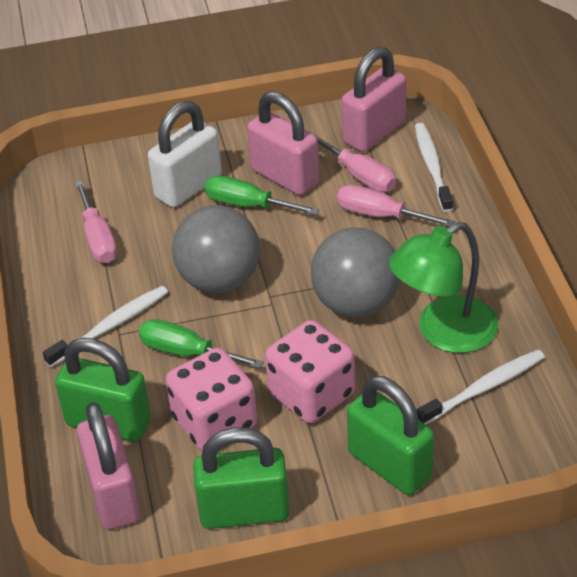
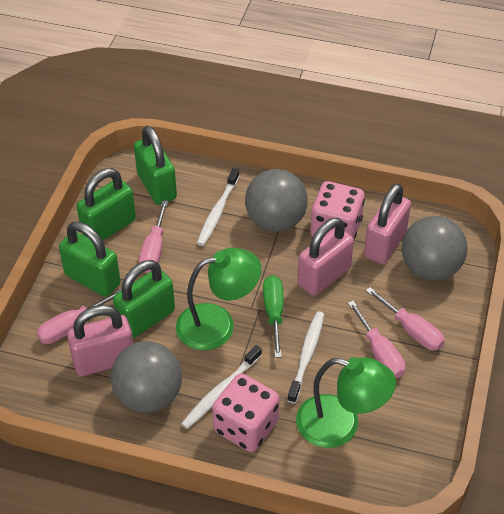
green lamp: 1 -> 2
green padlock: 3 -> 4
green screwdriver: 2 -> 1
grey ball: 2 -> 3
pink screwdriver: 3 -> 4
white padlock: 1 -> 0

